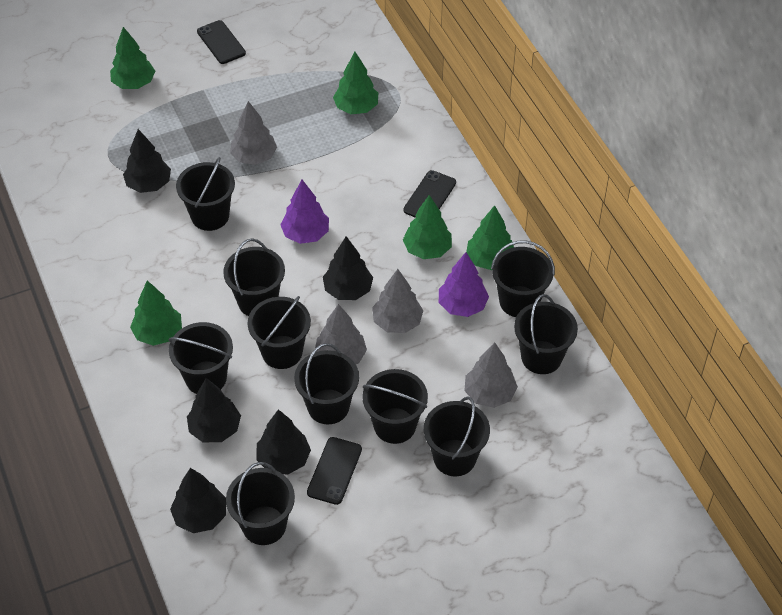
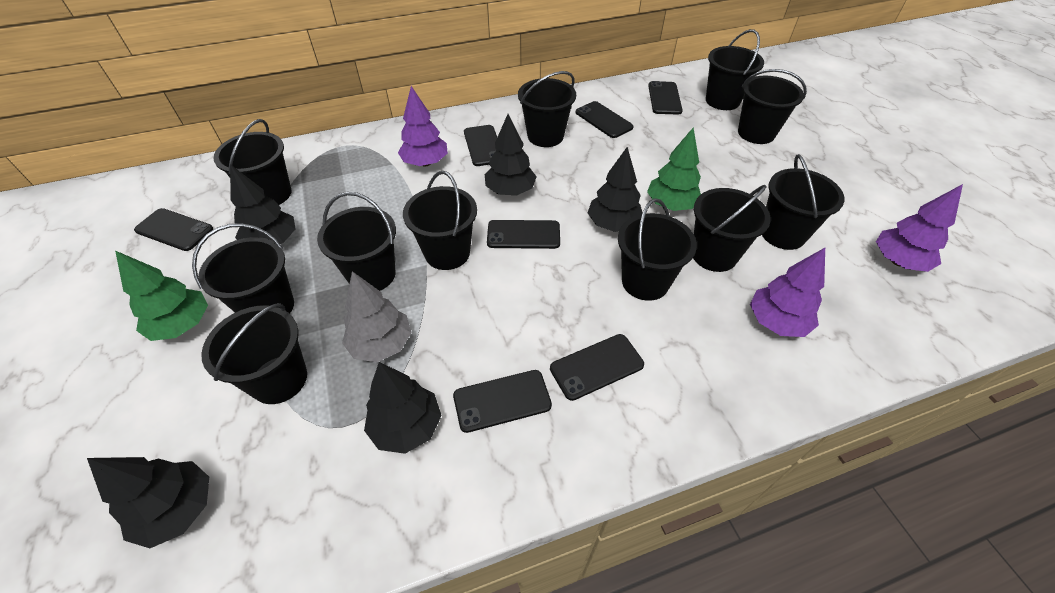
black bucket: 10 -> 11
black phone: 3 -> 7
green tree: 5 -> 2
grey tree: 4 -> 1
purple tree: 2 -> 3

